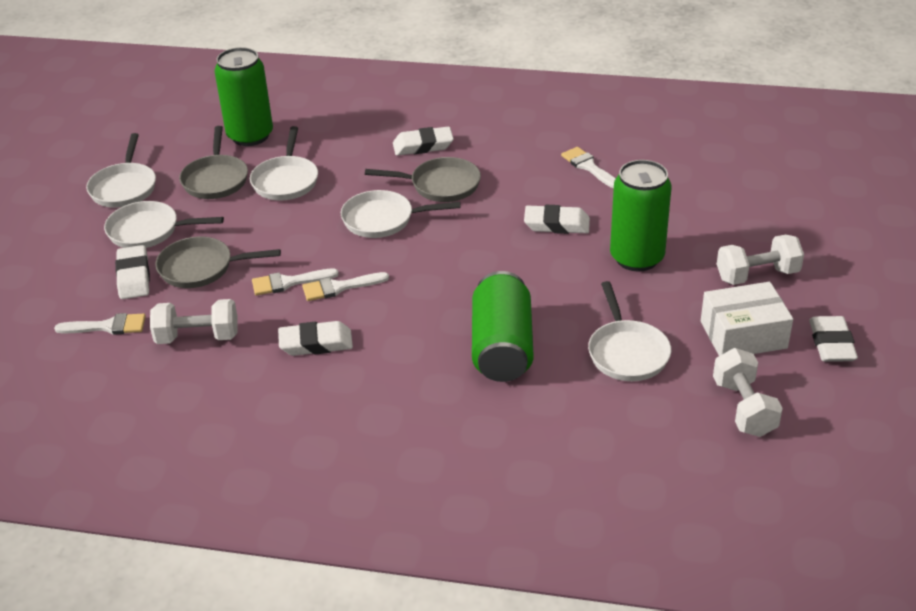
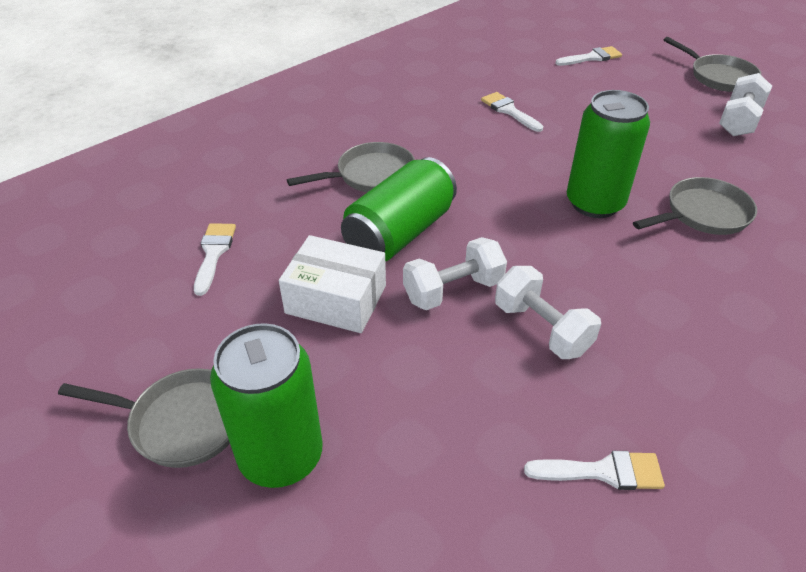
grey pan: 3 -> 4
white eraser: 5 -> 0
white pan: 5 -> 0

